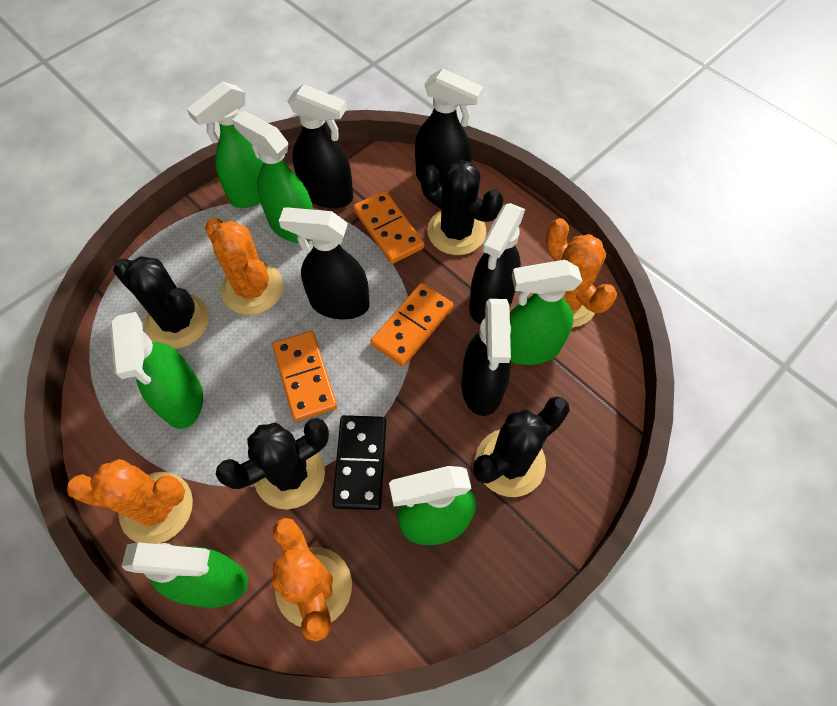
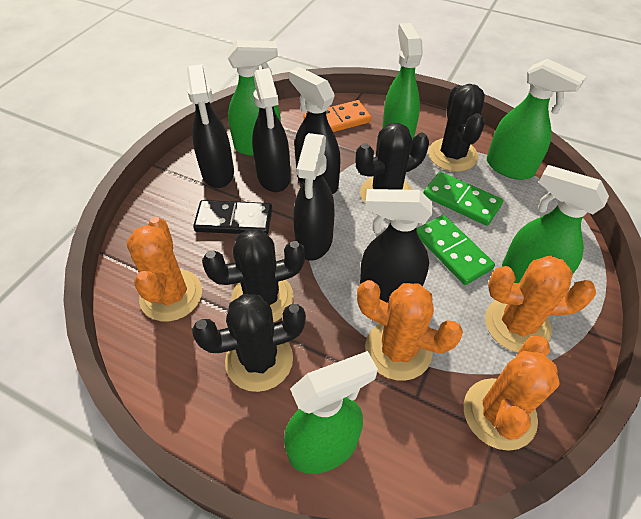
green domino: 0 -> 2
green spray bottle: 6 -> 5
orange domino: 3 -> 1

